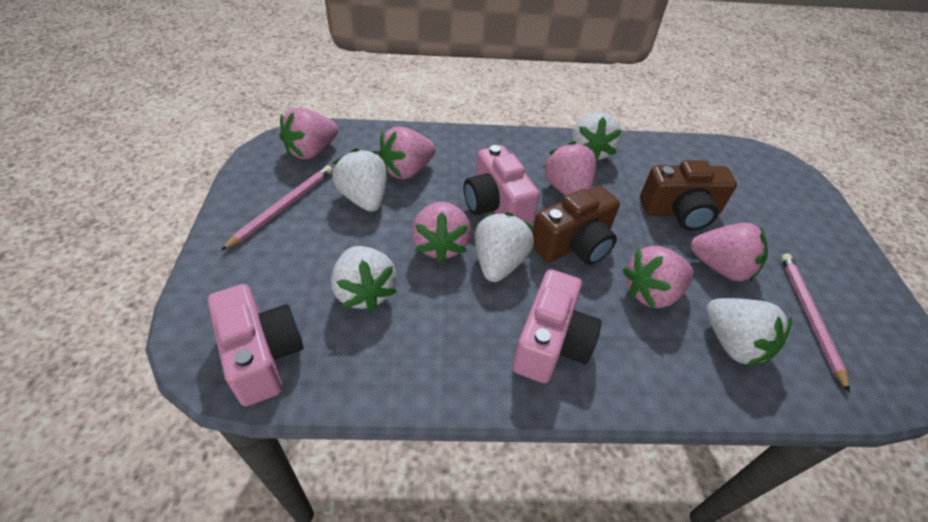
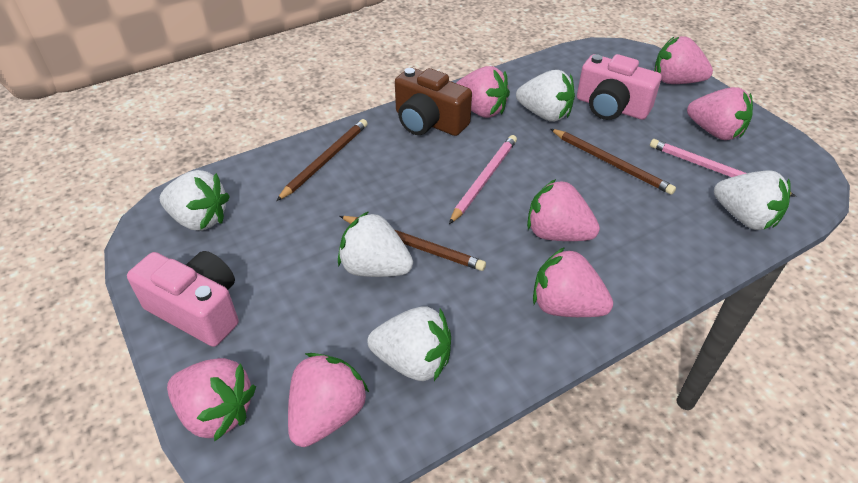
brown camera: 2 -> 1
brown pencil: 0 -> 3
pink camera: 3 -> 2
pink strawberry: 6 -> 7

